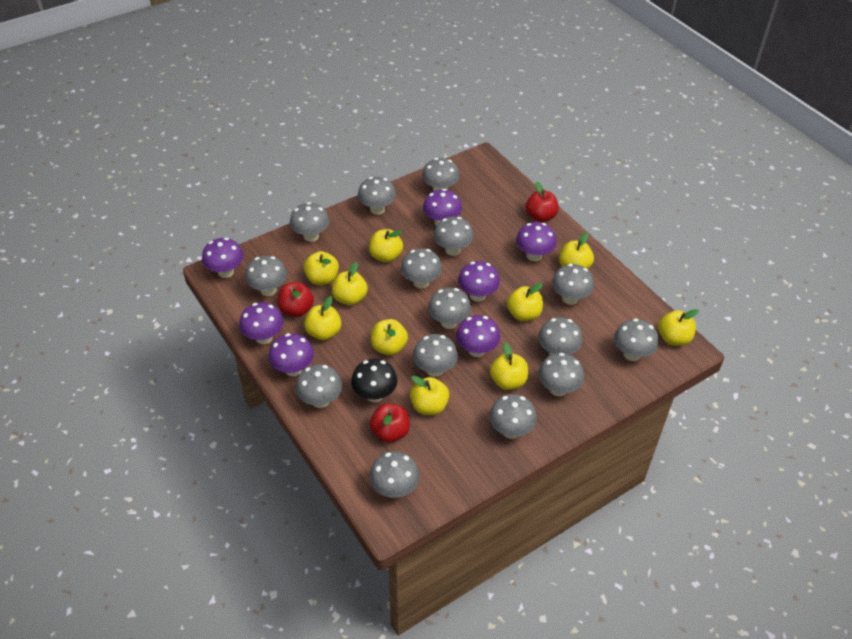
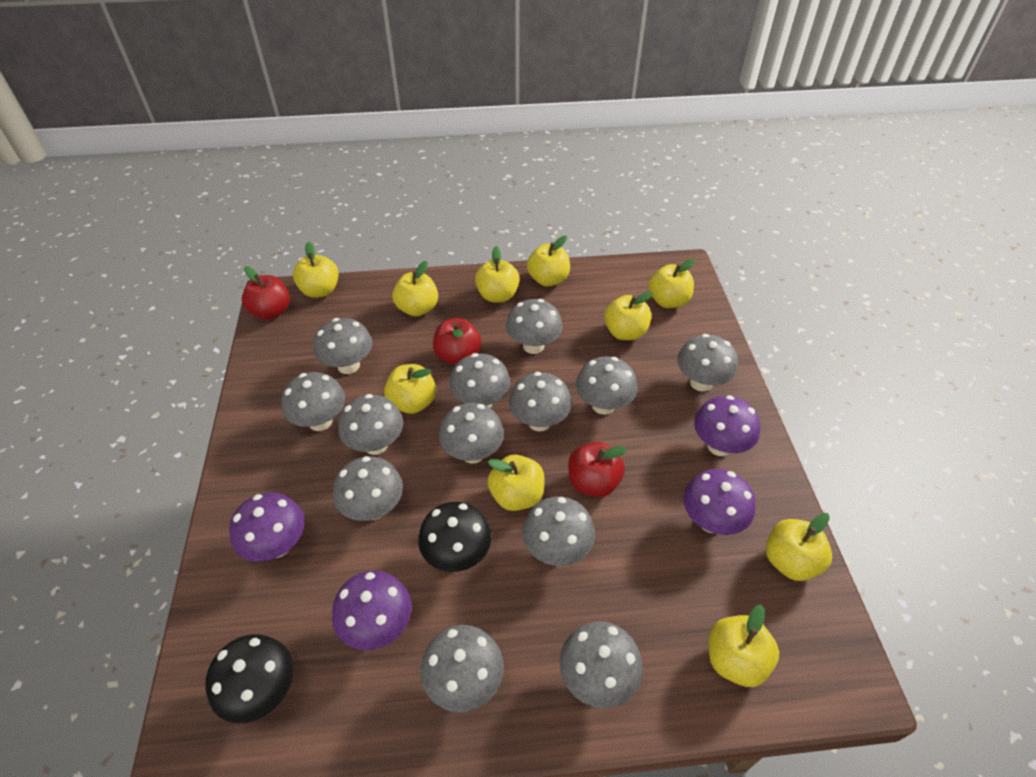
black mushroom: 1 -> 2
grey mushroom: 15 -> 13
purple mushroom: 7 -> 4

